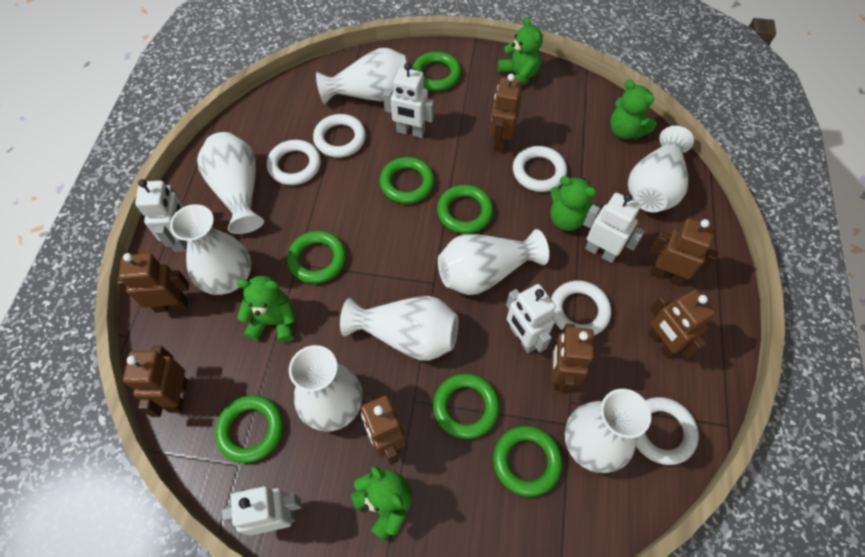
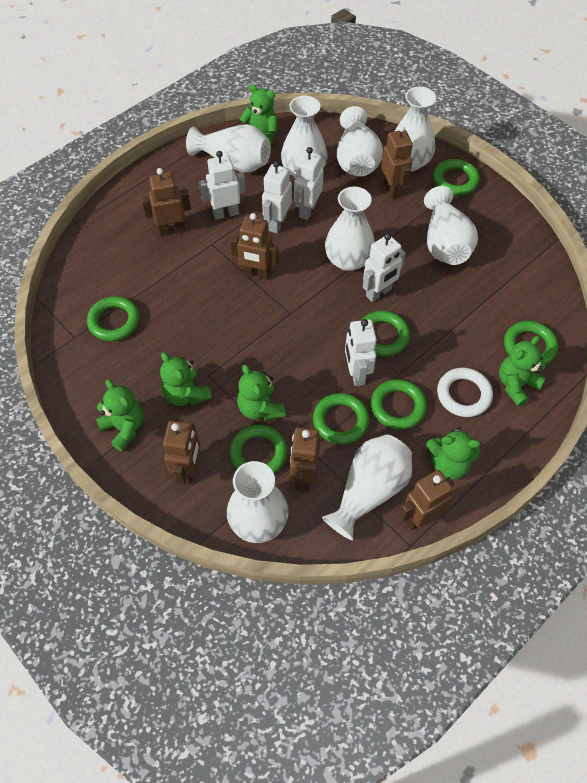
brown robot: 7 -> 6
green teddy bear: 5 -> 6
white ring: 5 -> 1

